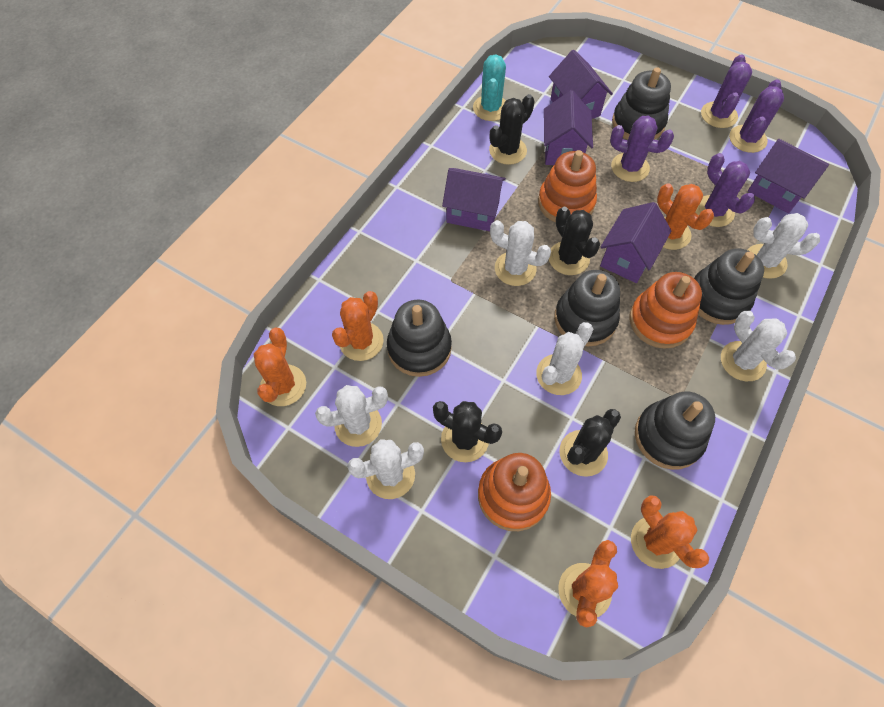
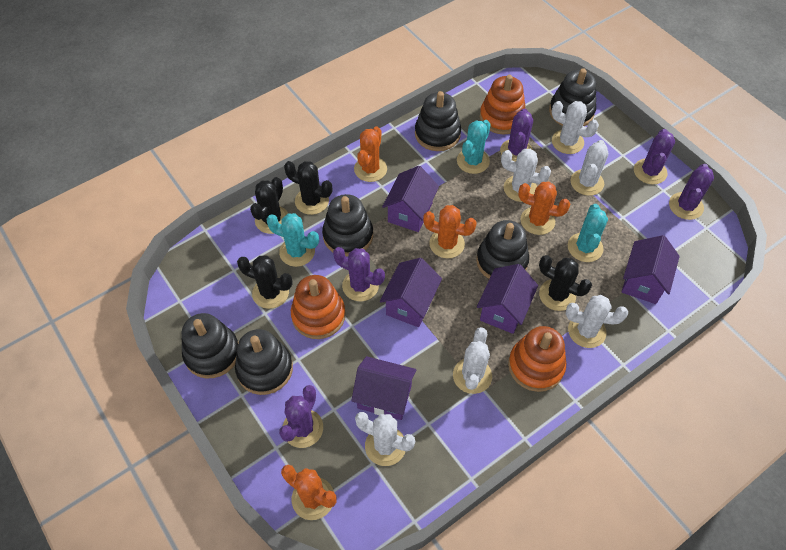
black stacking toy: 5 -> 6
orange cactus: 5 -> 4
purple cactus: 4 -> 5
turquoise cactus: 1 -> 3

